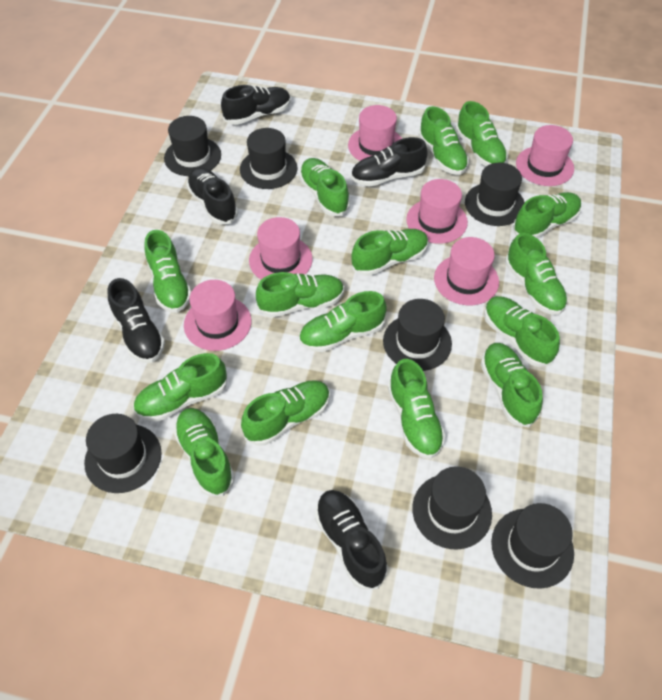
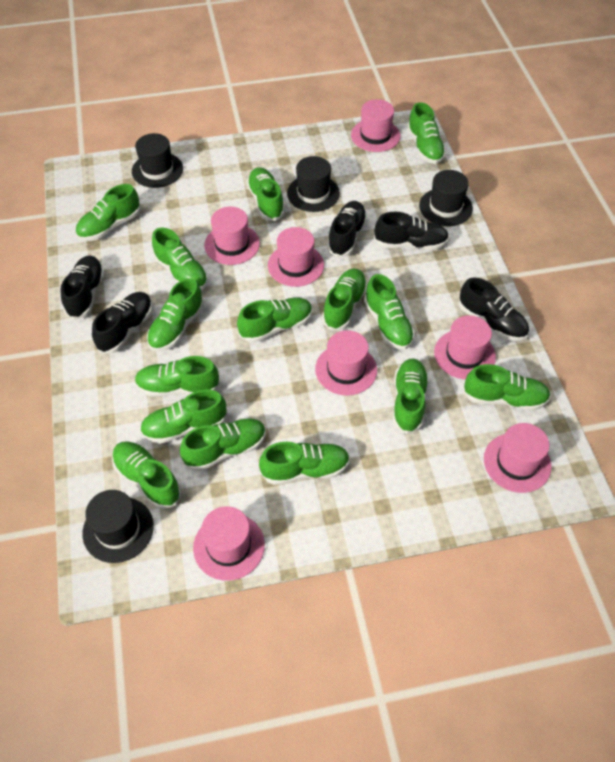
black hat: 7 -> 4
pink hat: 6 -> 7

